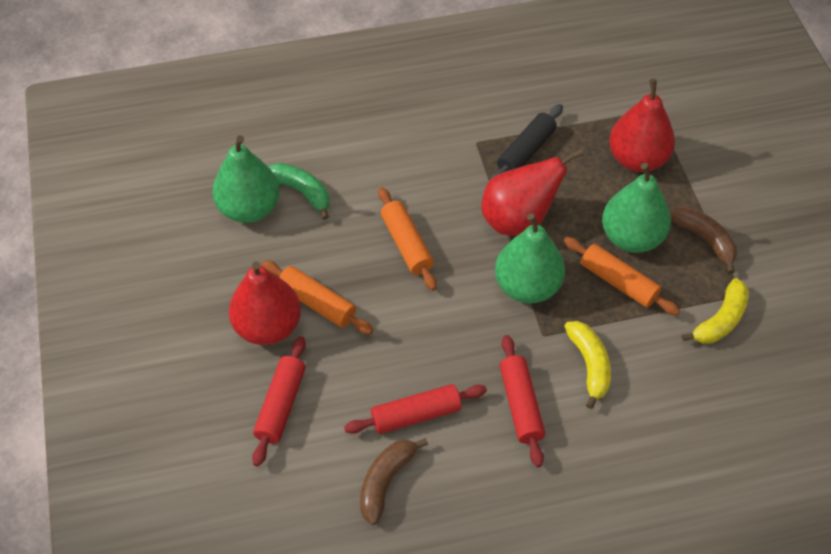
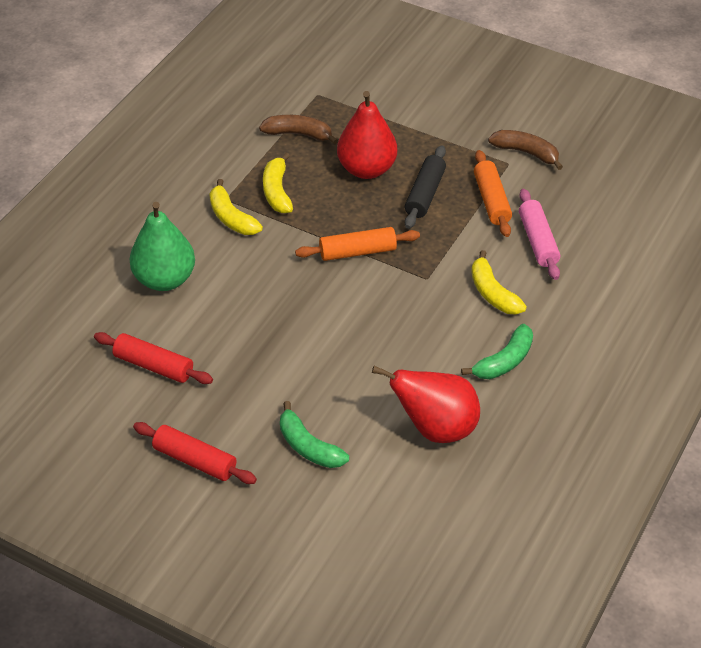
green banana: 1 -> 2
green pear: 3 -> 1
orange rolling pin: 3 -> 2
pink rolling pin: 0 -> 1
red pear: 3 -> 2
red rolling pin: 3 -> 2
yellow banana: 2 -> 3

